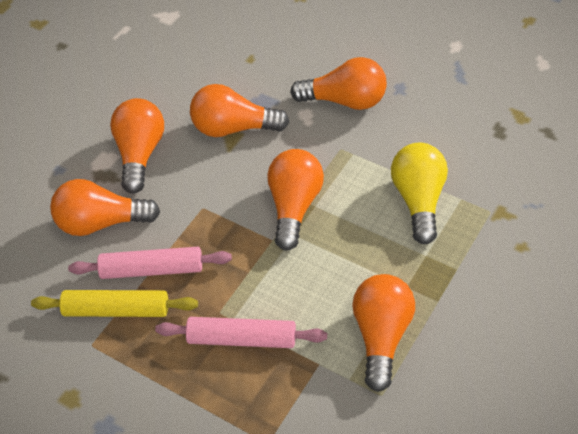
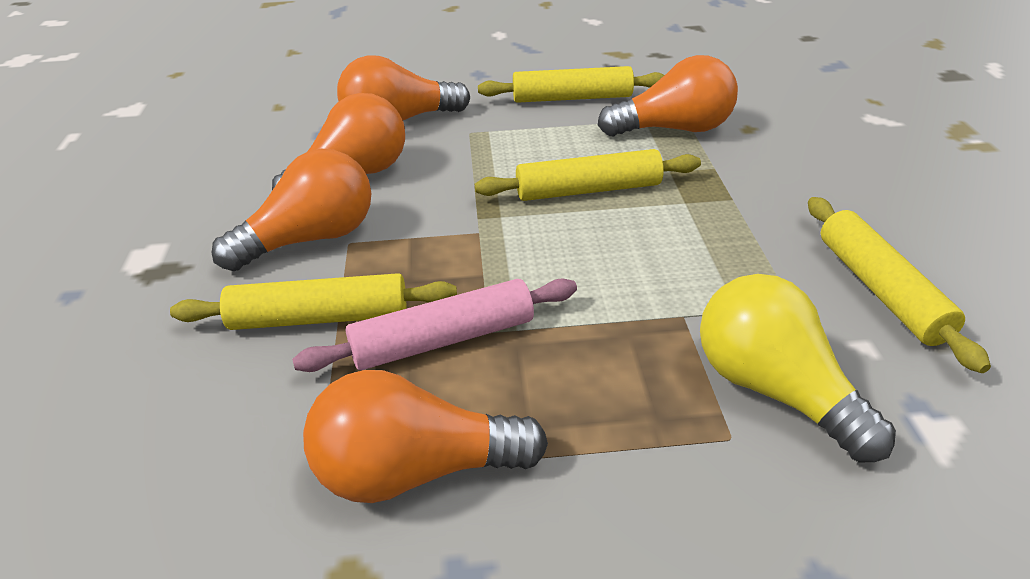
orange light bulb: 6 -> 5
pink rolling pin: 2 -> 1
yellow rolling pin: 1 -> 4

